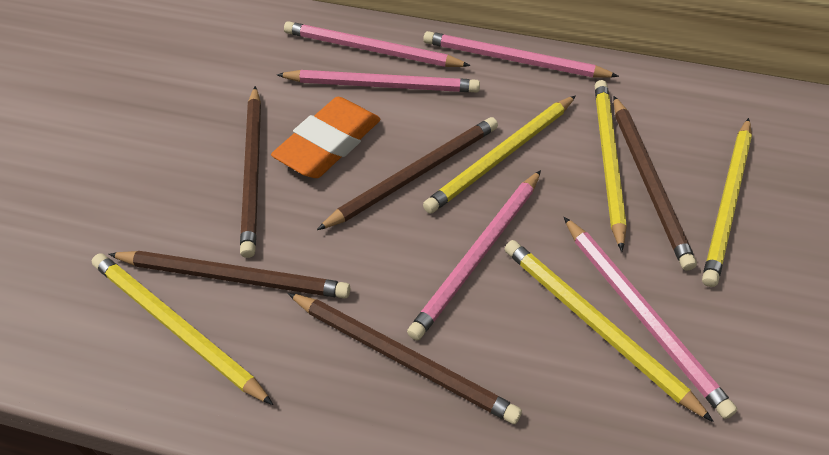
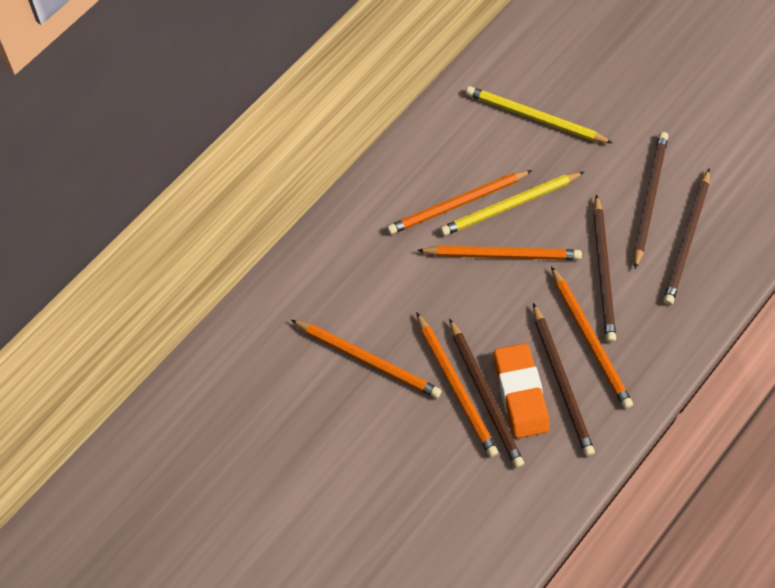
orange pencil: 0 -> 5
pink pencil: 5 -> 0
yellow pencil: 5 -> 2

